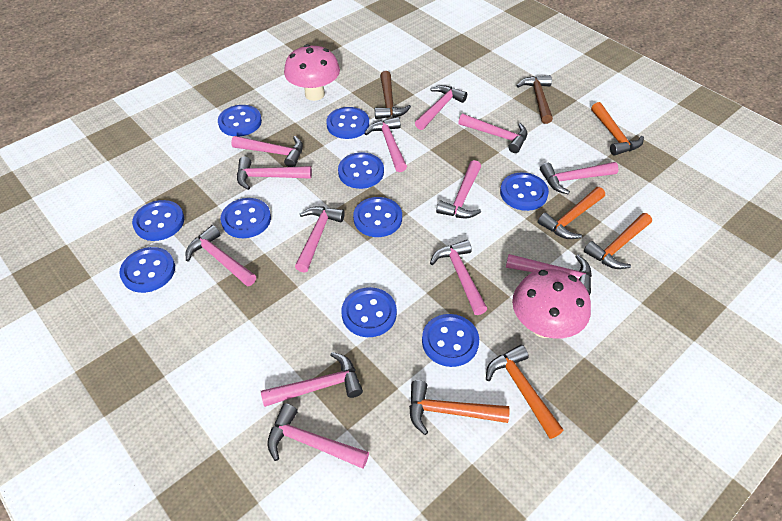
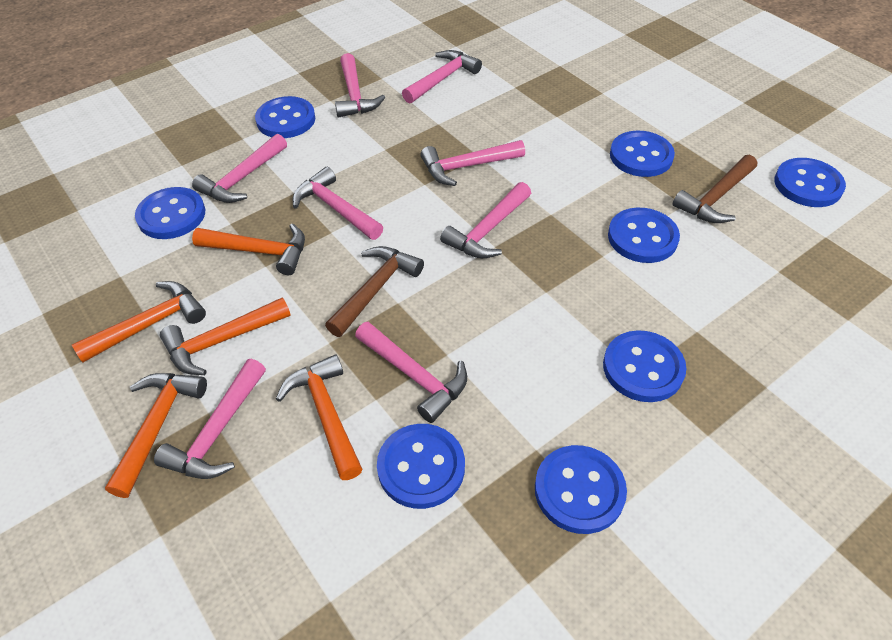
blue button: 10 -> 8
pink hammer: 13 -> 8
pink mushroom: 2 -> 0

